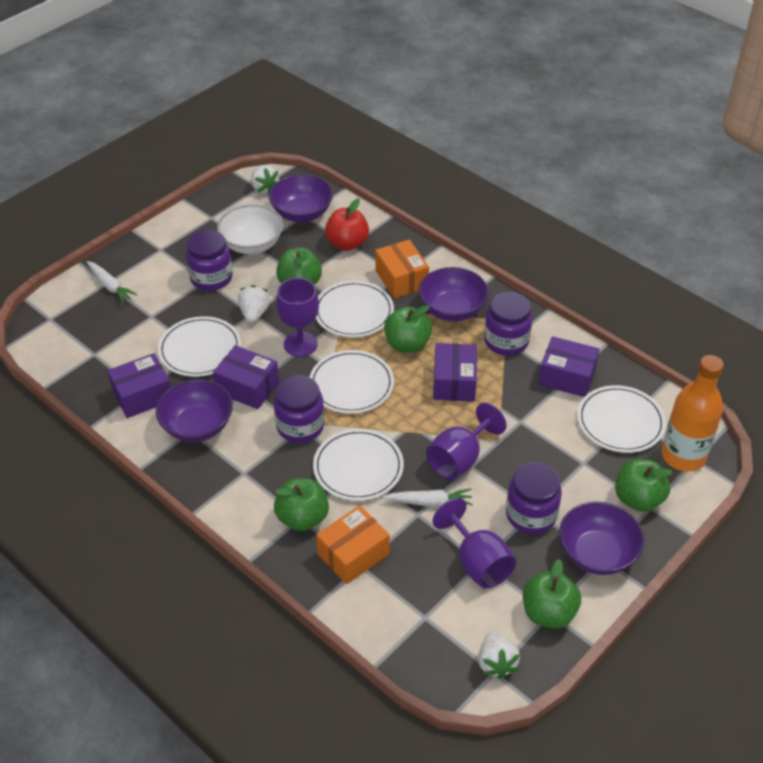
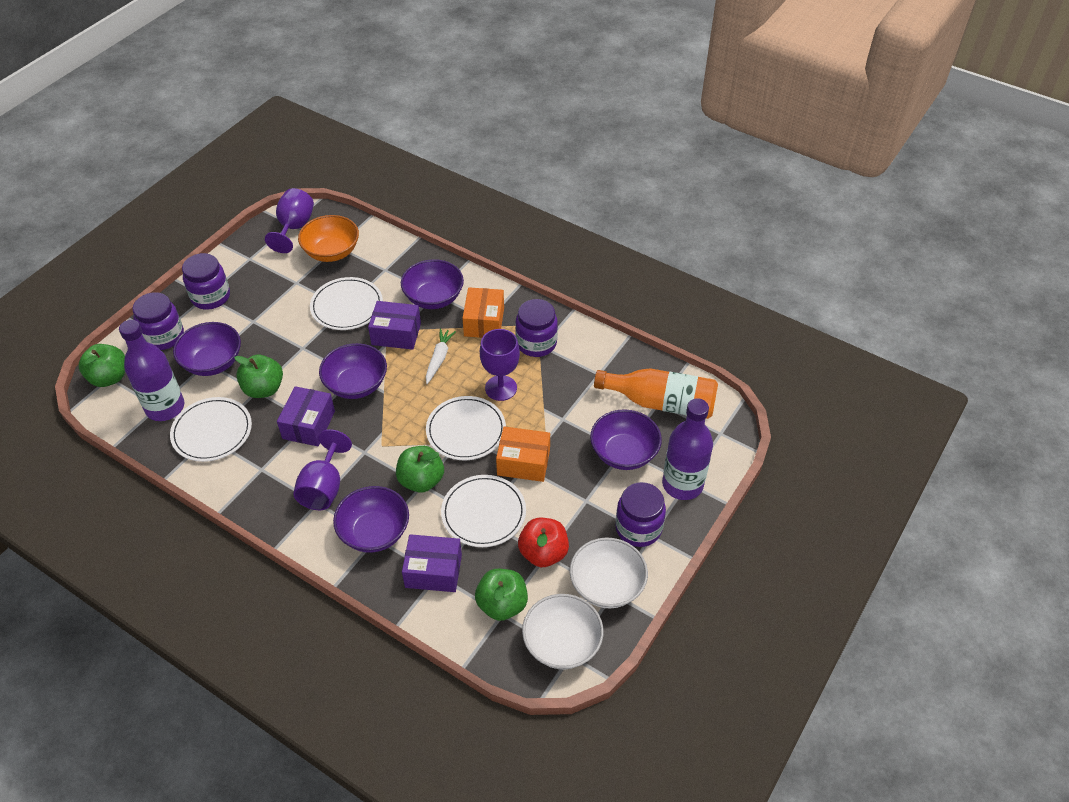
green apple: 5 -> 4
orange bowl: 0 -> 1
purple bottle: 0 -> 2
purple bowl: 4 -> 5
purple box: 4 -> 3
white bowl: 1 -> 2
white carrot: 2 -> 1
white plate: 5 -> 4
white strawberry: 3 -> 0

